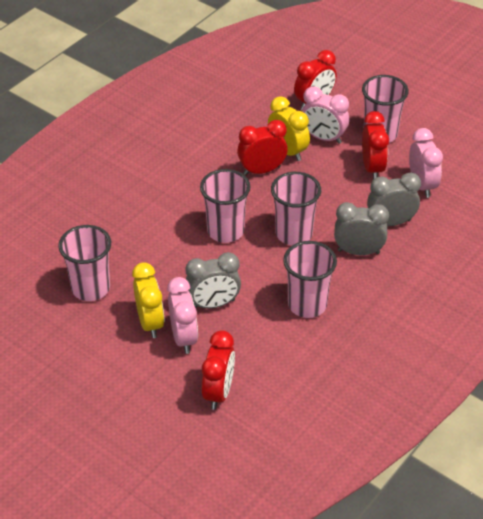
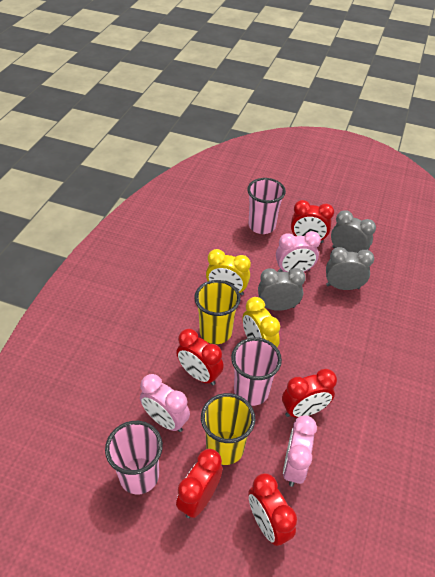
pink cup: 5 -> 3
red clock: 4 -> 5
yellow cup: 0 -> 2

